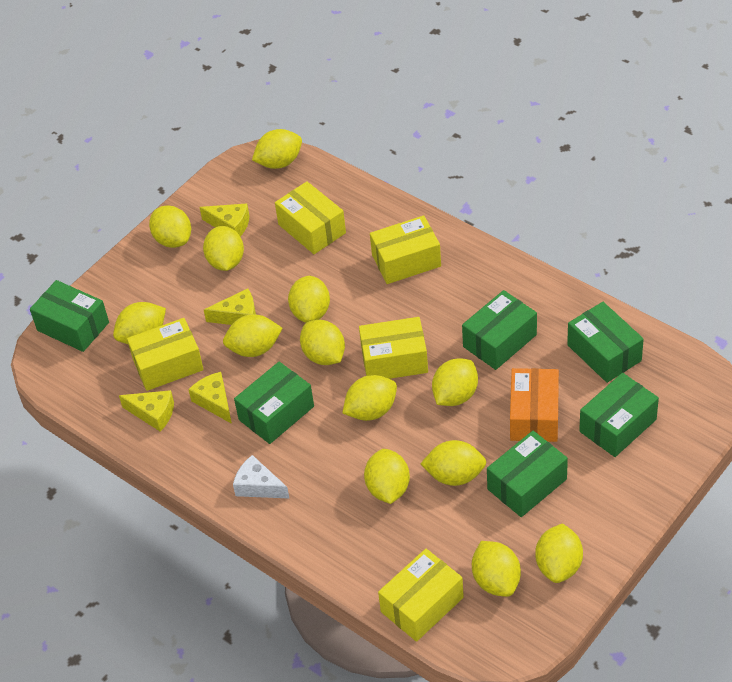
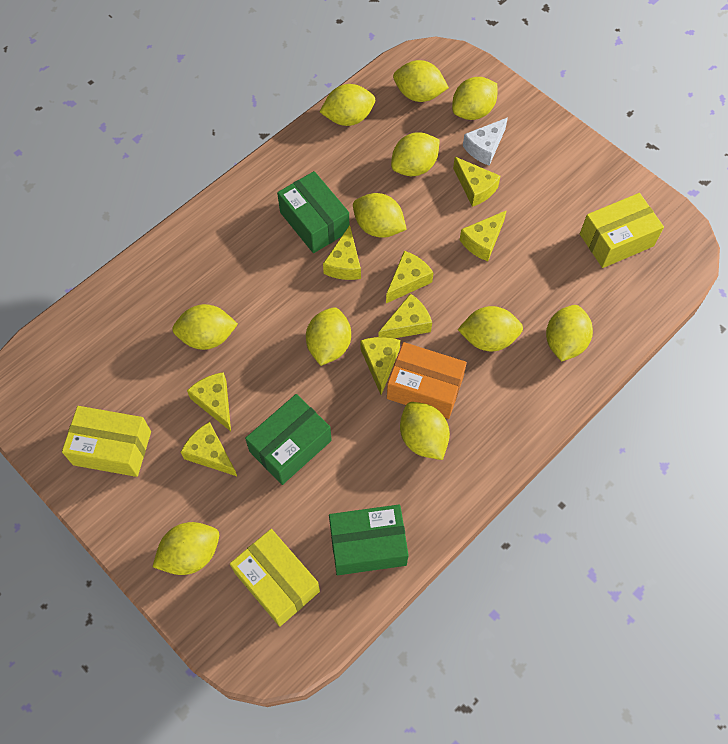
green box: 6 -> 3
yellow box: 5 -> 3
yellow cheese: 4 -> 8
yellow lemon: 13 -> 11

